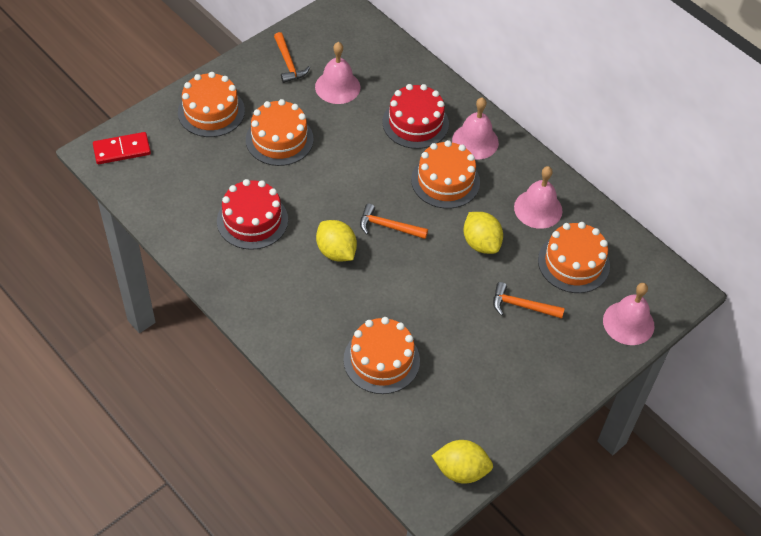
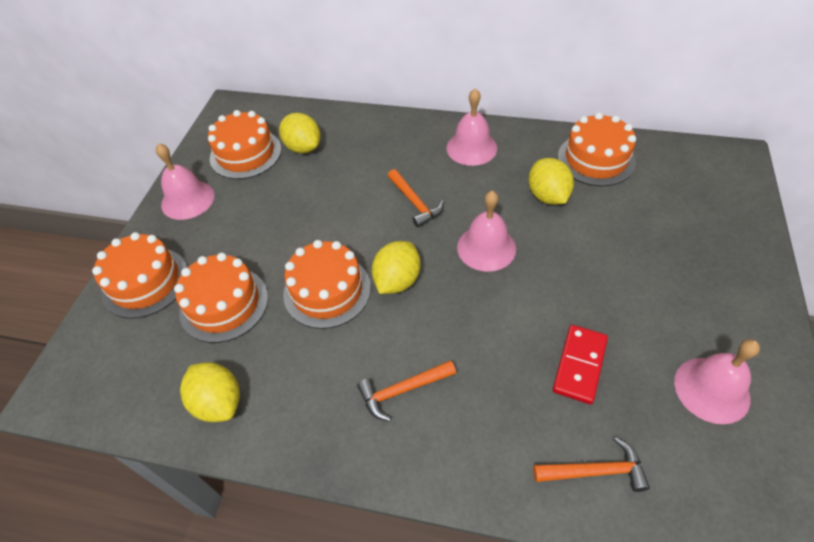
red cake: 2 -> 0
yellow lemon: 3 -> 4

